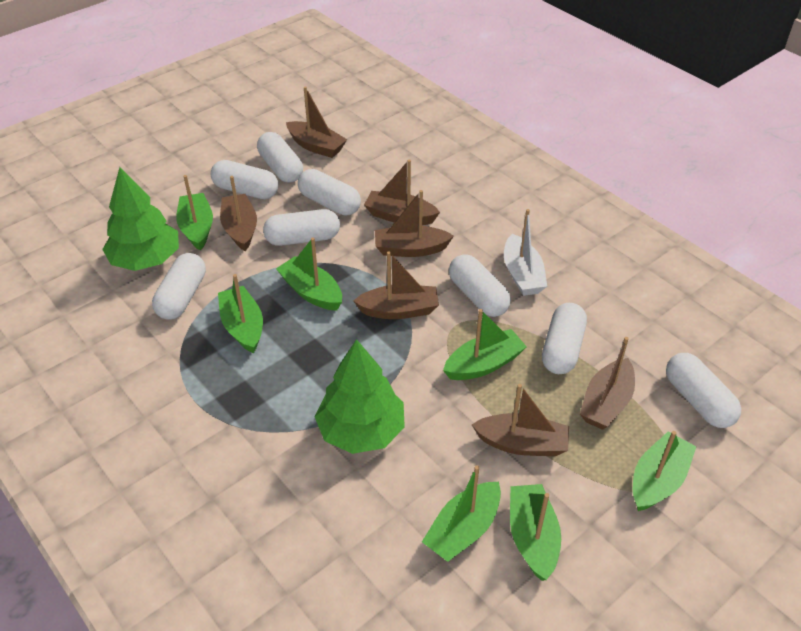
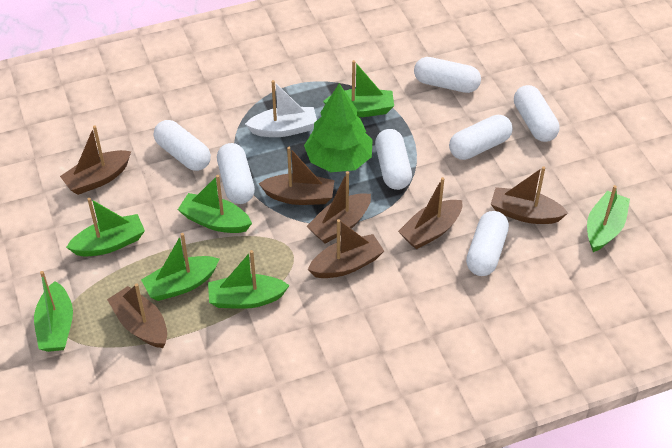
green tree: 2 -> 1
white capsule: 8 -> 7

